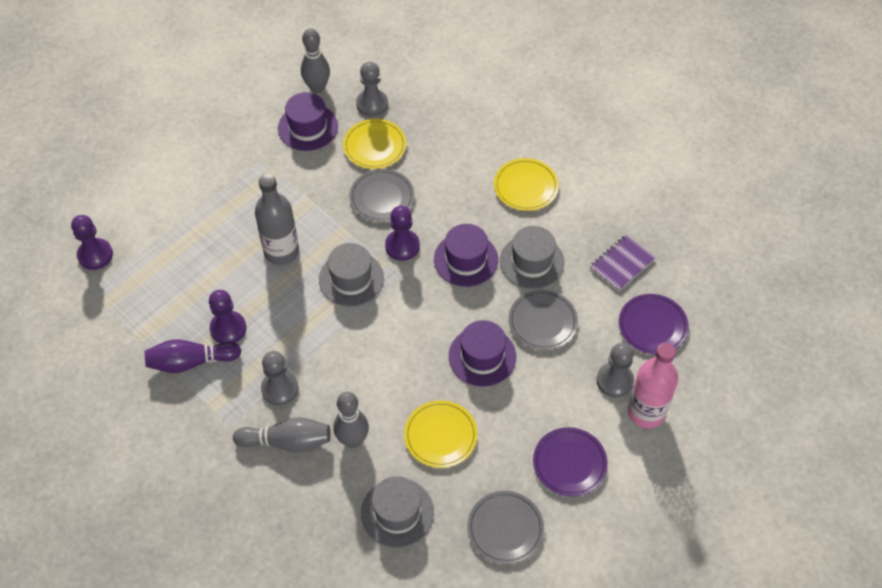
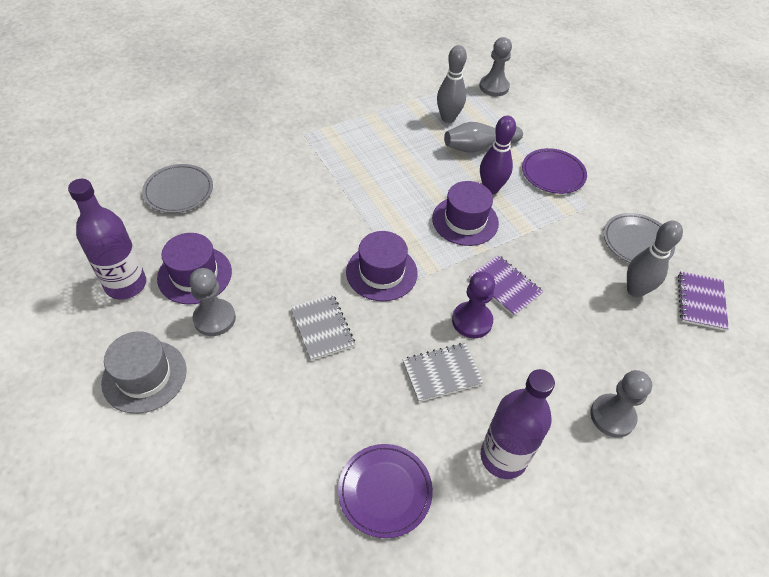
grey bottle: 1 -> 0
grey hat: 3 -> 1
grey notebook: 0 -> 2
grey plate: 3 -> 2
pink bottle: 1 -> 0
purple bottle: 0 -> 2
purple notebook: 1 -> 2
purple pawn: 3 -> 1
yellow plate: 3 -> 0

